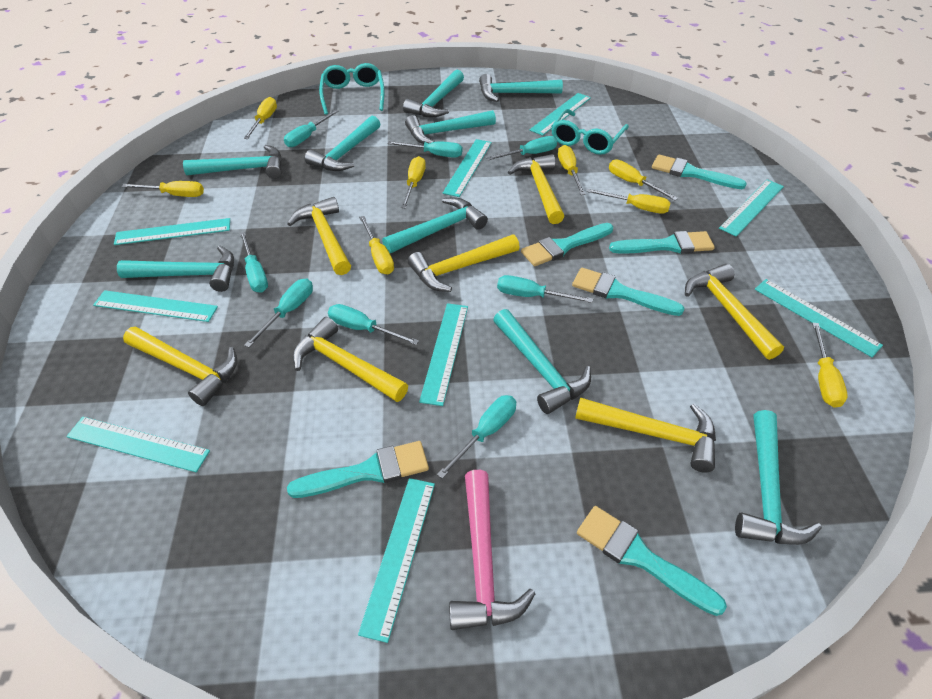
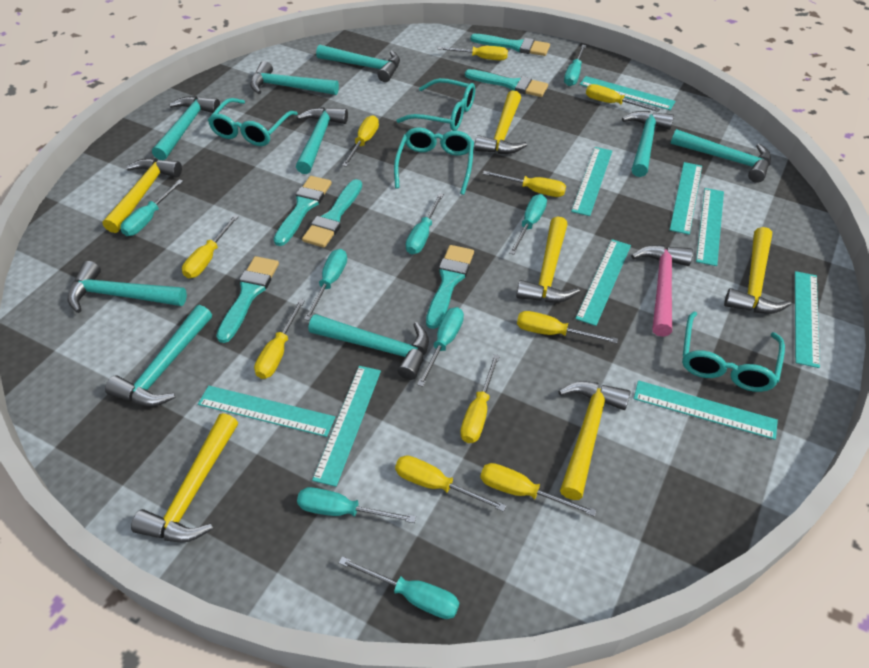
turquoise glasses: 2 -> 4
yellow hammer: 7 -> 6
yellow screwdriver: 8 -> 10

